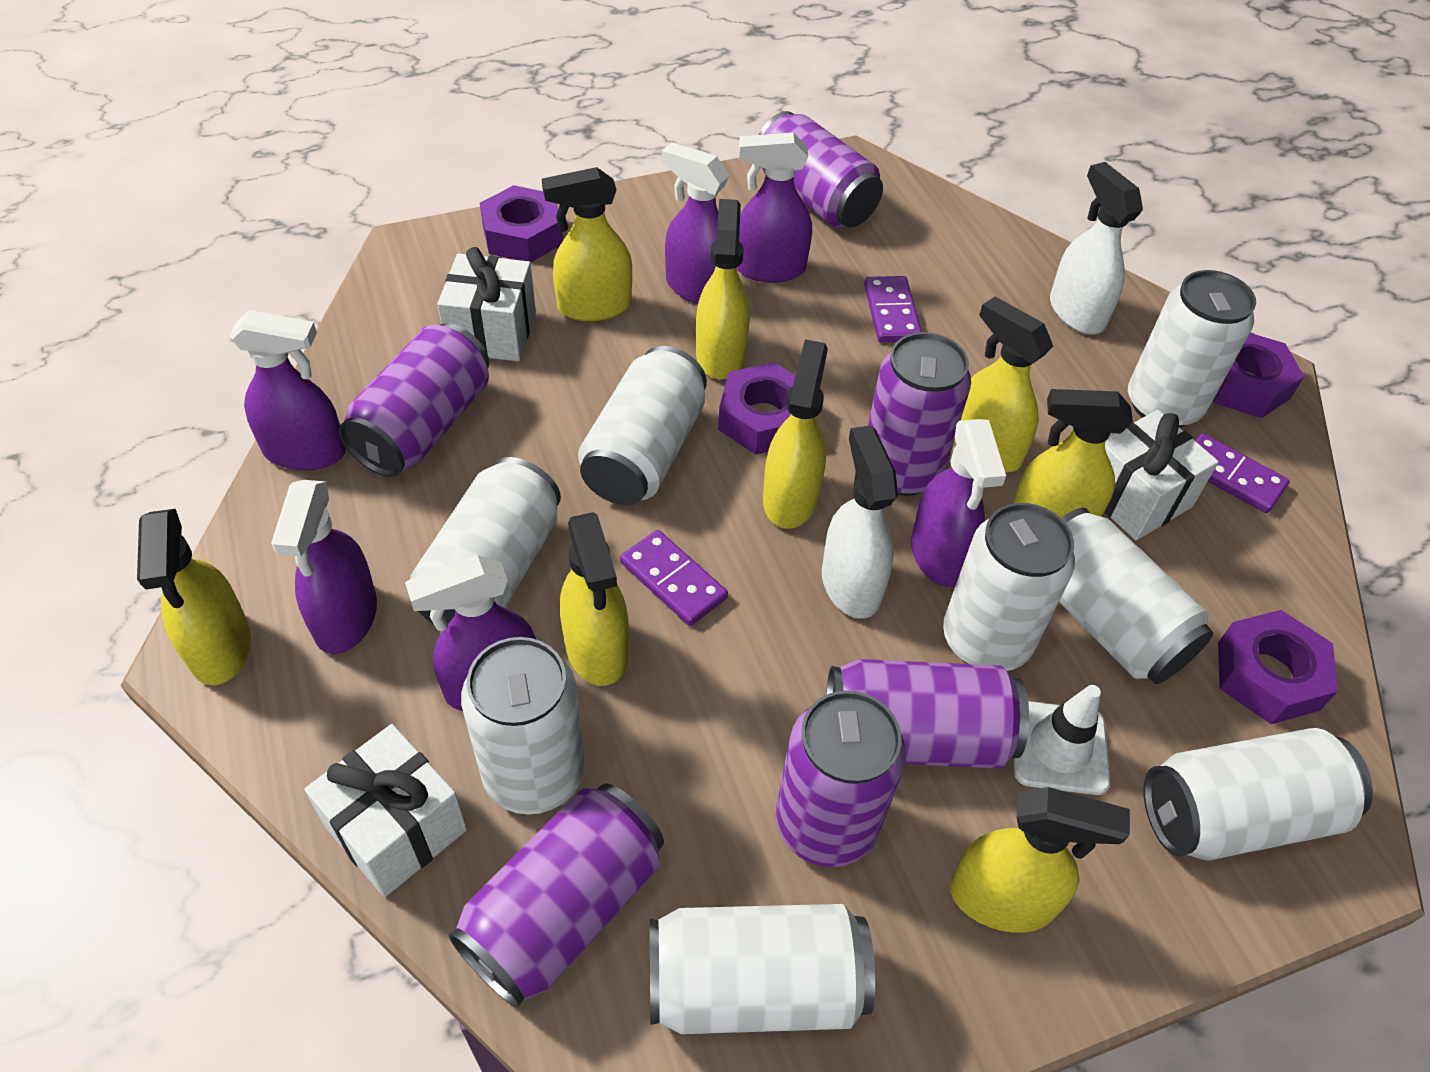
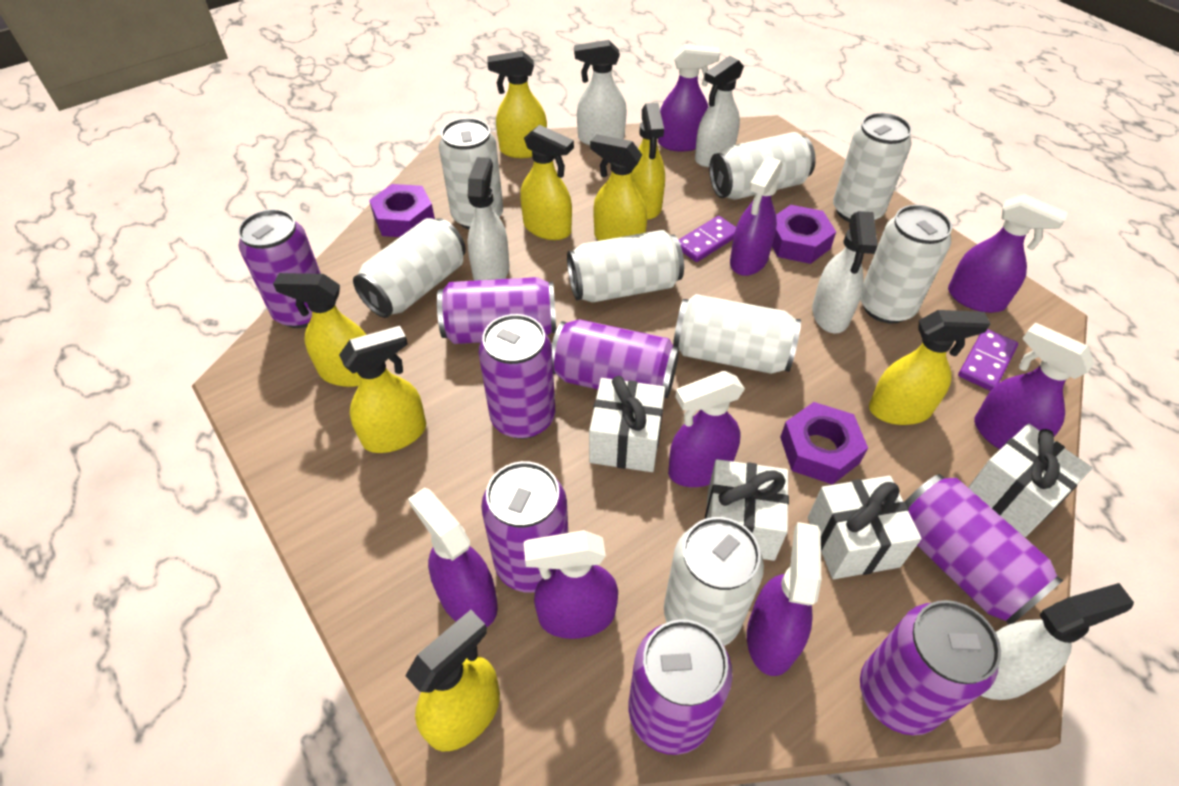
purple can: 6 -> 8
purple domino: 3 -> 2
purple nut: 4 -> 3
purple spray bottle: 6 -> 8
white gift: 3 -> 4
white spray bottle: 2 -> 5
white traffic cone: 1 -> 0

